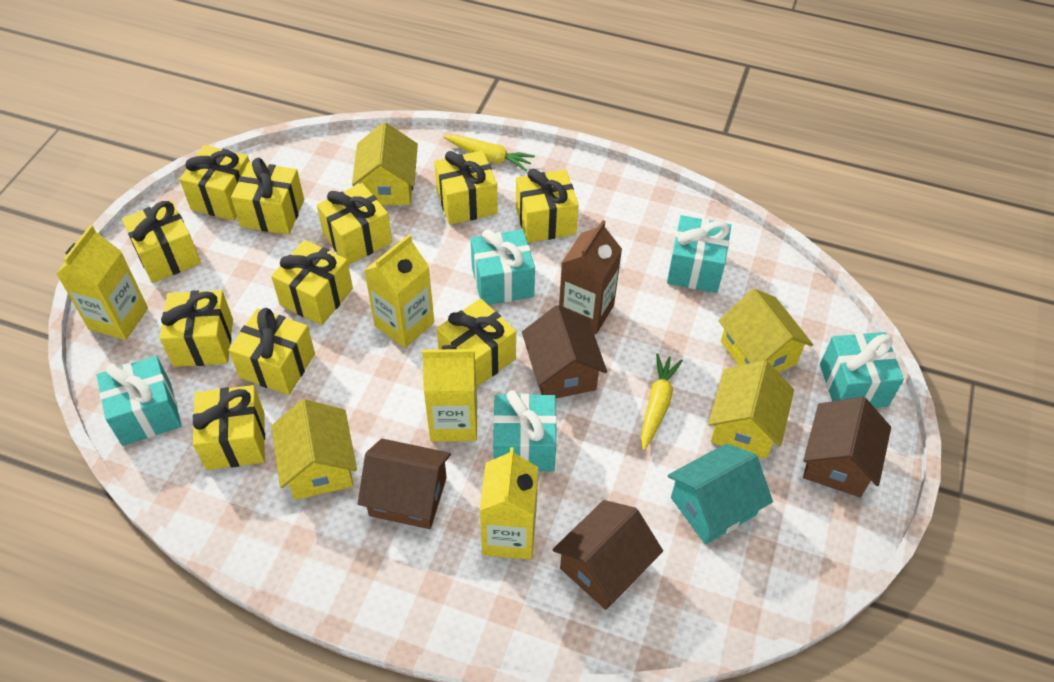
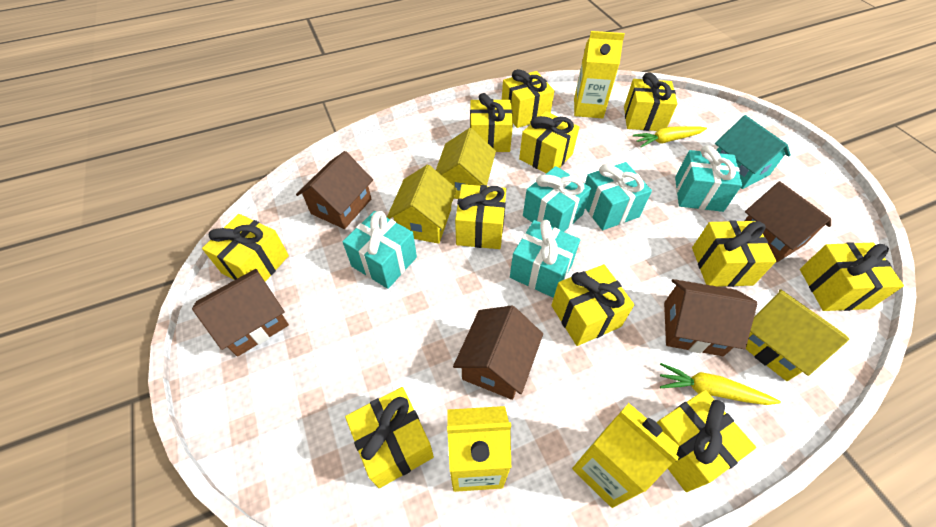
brown carton: 1 -> 0
brown house: 4 -> 5
yellow carton: 4 -> 3
yellow house: 4 -> 3

